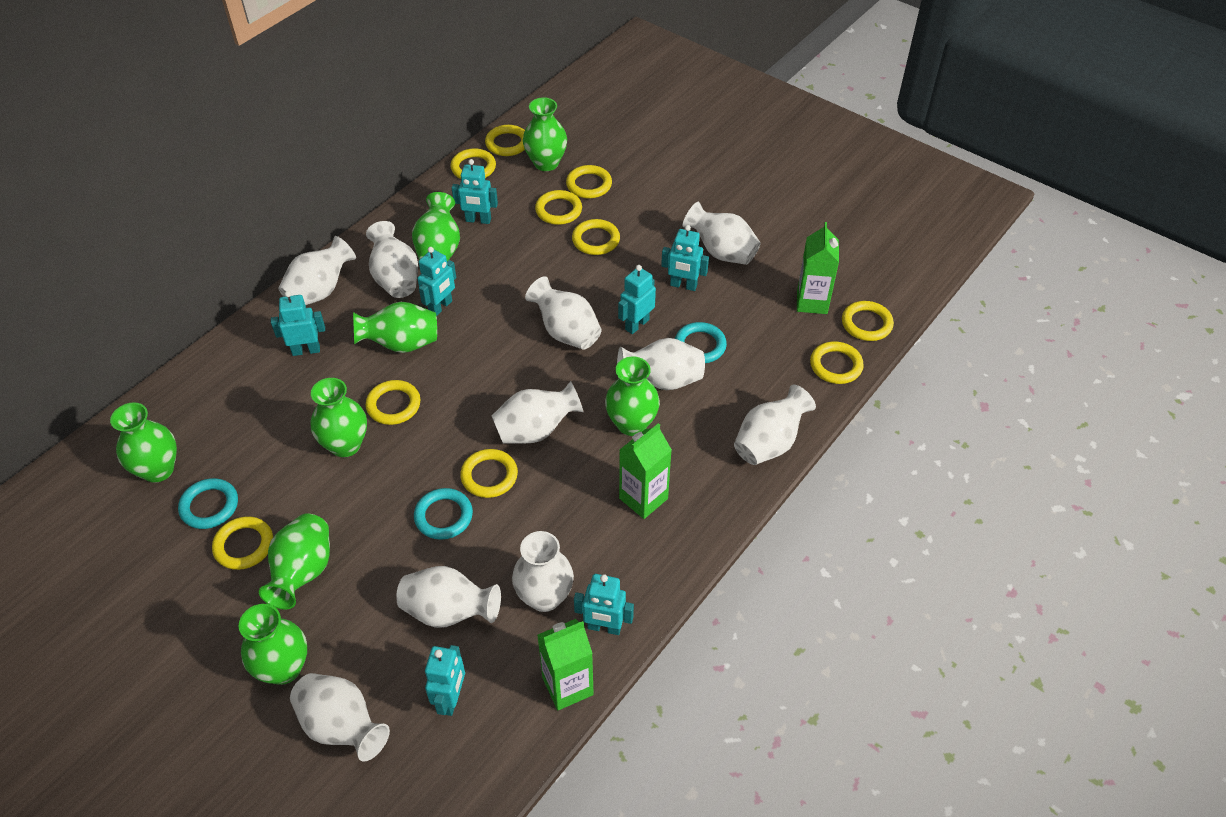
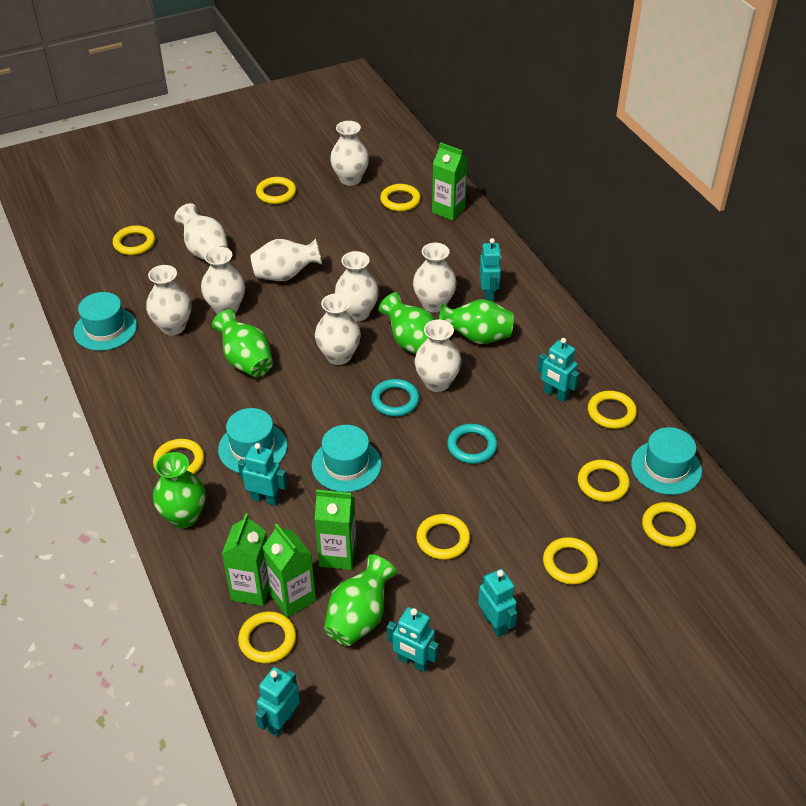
green carton: 3 -> 4
green vase: 8 -> 5
turquoise hat: 0 -> 4
turquoise ring: 3 -> 2
turquoise robot: 7 -> 6
white vase: 10 -> 9

